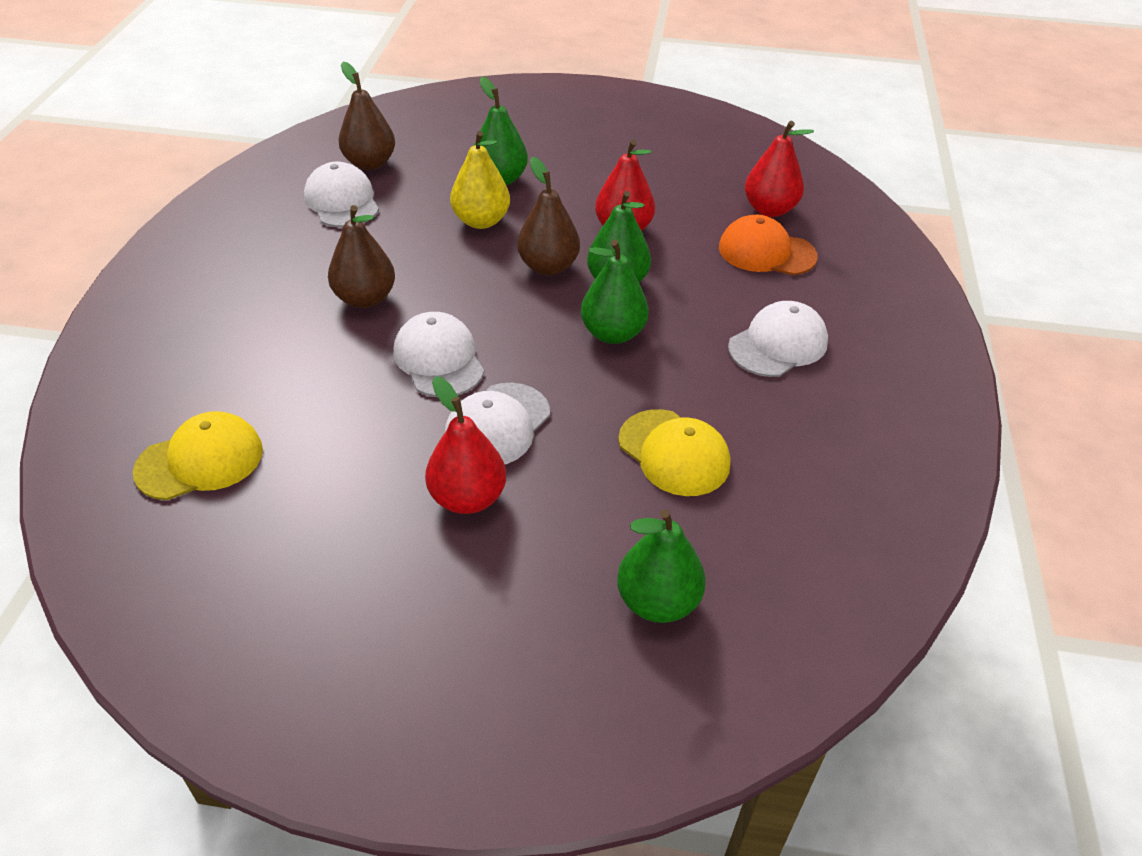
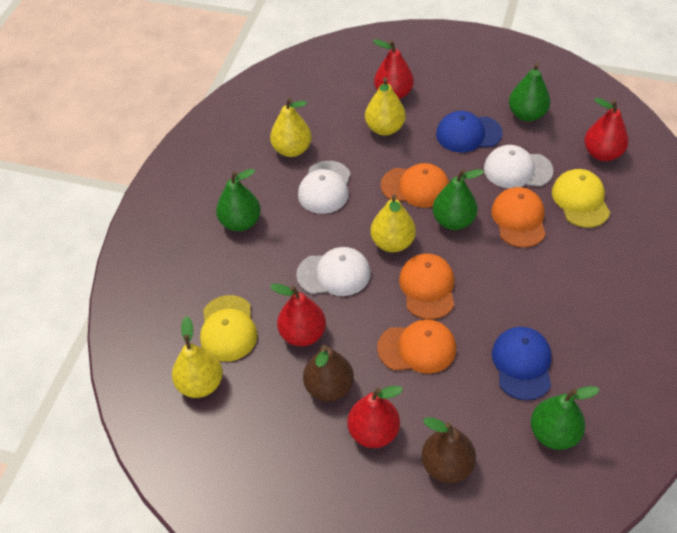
blue cap: 0 -> 2
brown pear: 3 -> 2
orange cap: 1 -> 4
red pear: 3 -> 4
white cap: 4 -> 3
yellow pear: 1 -> 4

